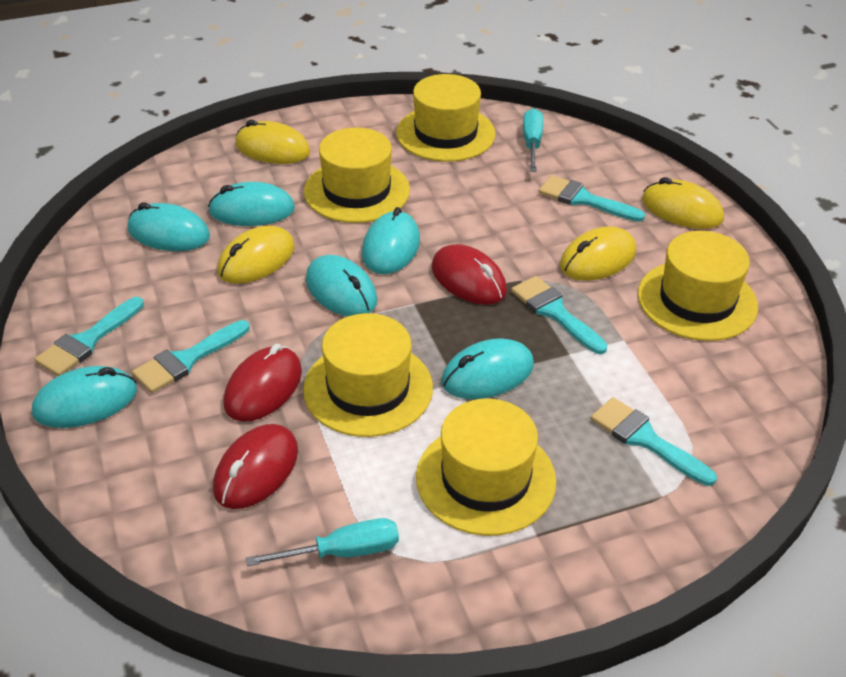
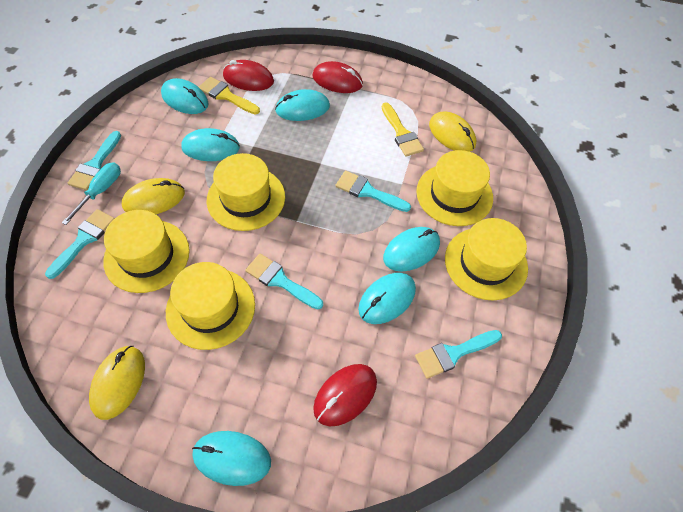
turquoise screwdriver: 2 -> 1
yellow brush: 0 -> 2
yellow mouse: 4 -> 3

